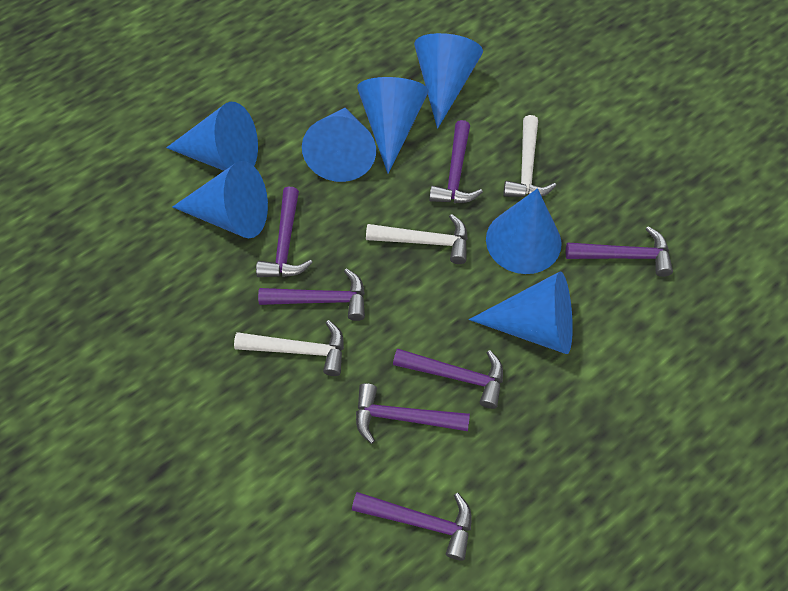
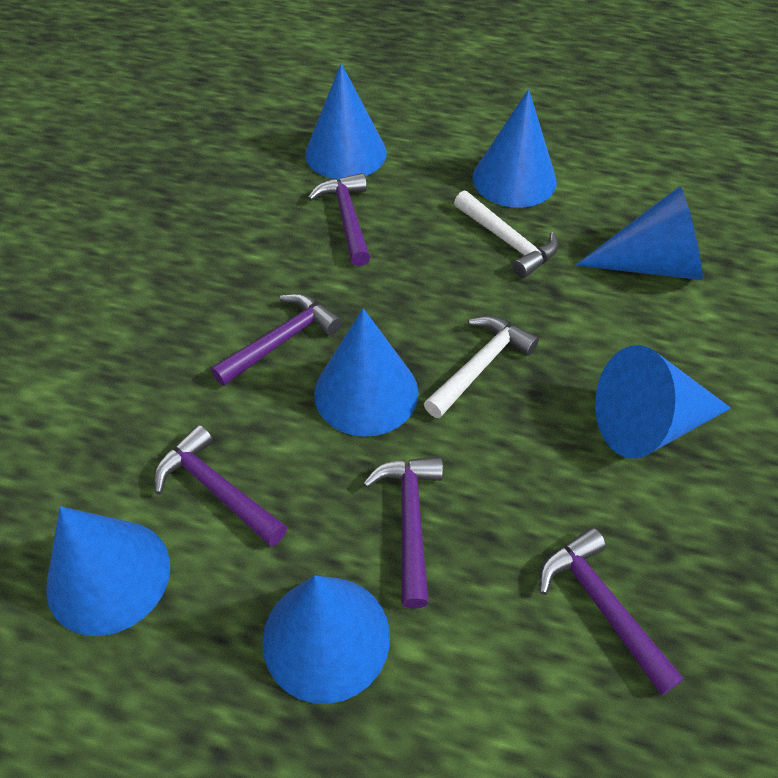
purple hammer: 7 -> 5
white hammer: 3 -> 2

